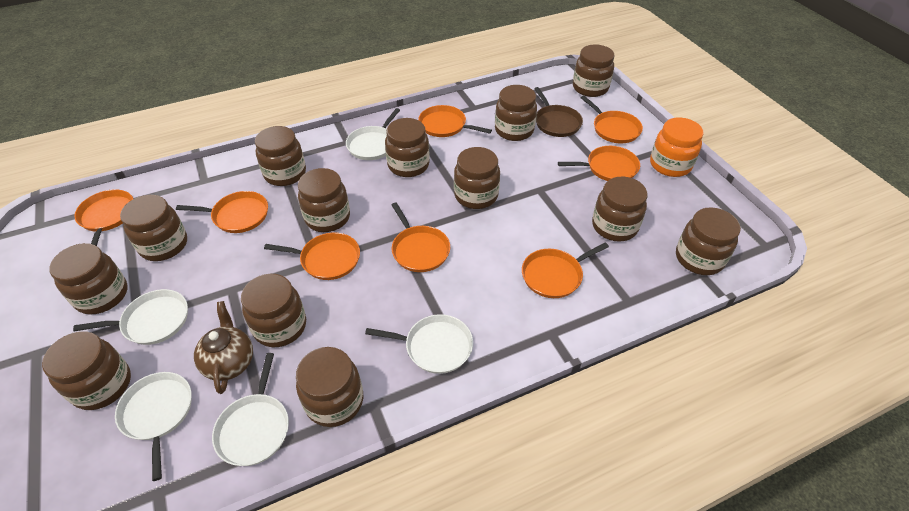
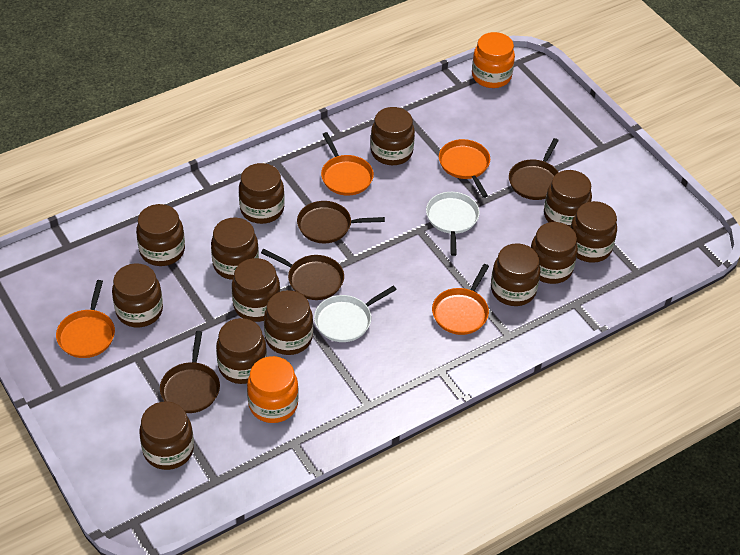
brown pan: 1 -> 4
brown teapot: 1 -> 0
orange jar: 1 -> 2
orange pan: 8 -> 4
white pan: 5 -> 2

